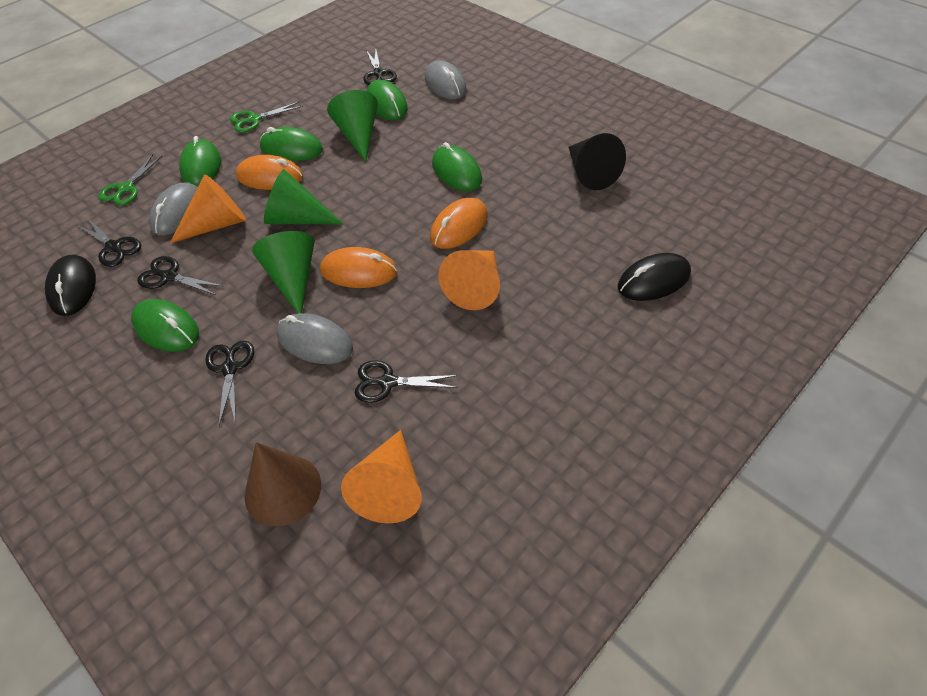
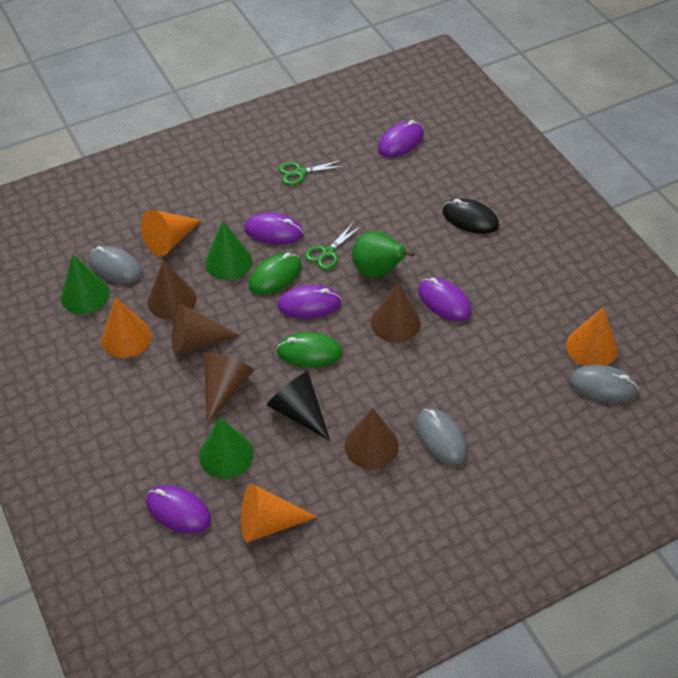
black mouse: 2 -> 1
black scissors: 5 -> 0
brown cone: 1 -> 5
green mouse: 5 -> 2
green pear: 0 -> 1
orange cone: 3 -> 4
orange mouse: 3 -> 0
purple mouse: 0 -> 5

